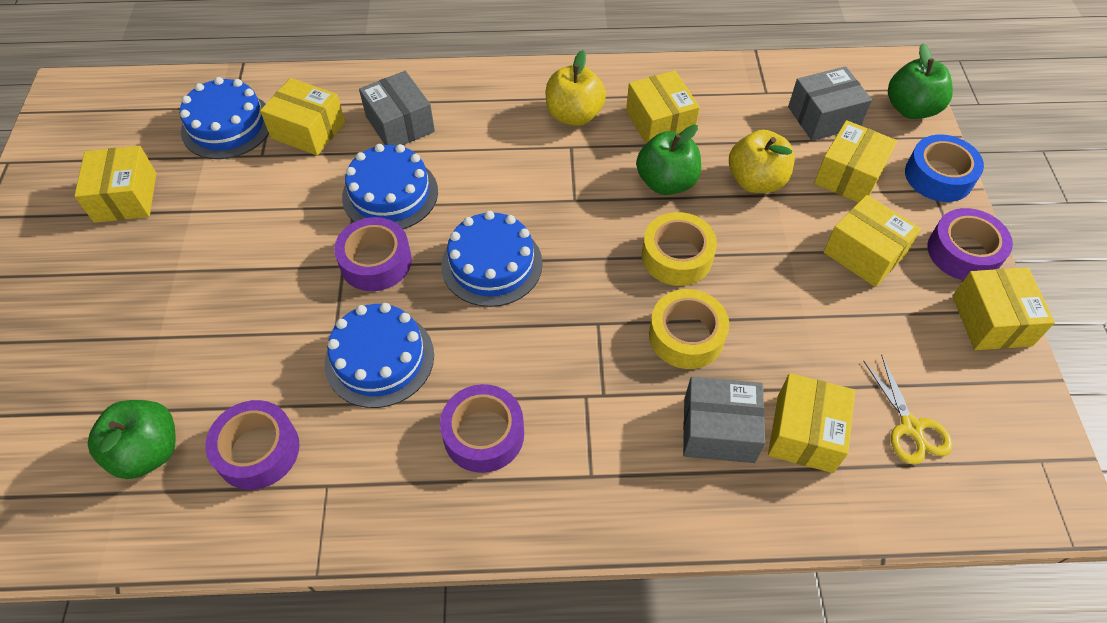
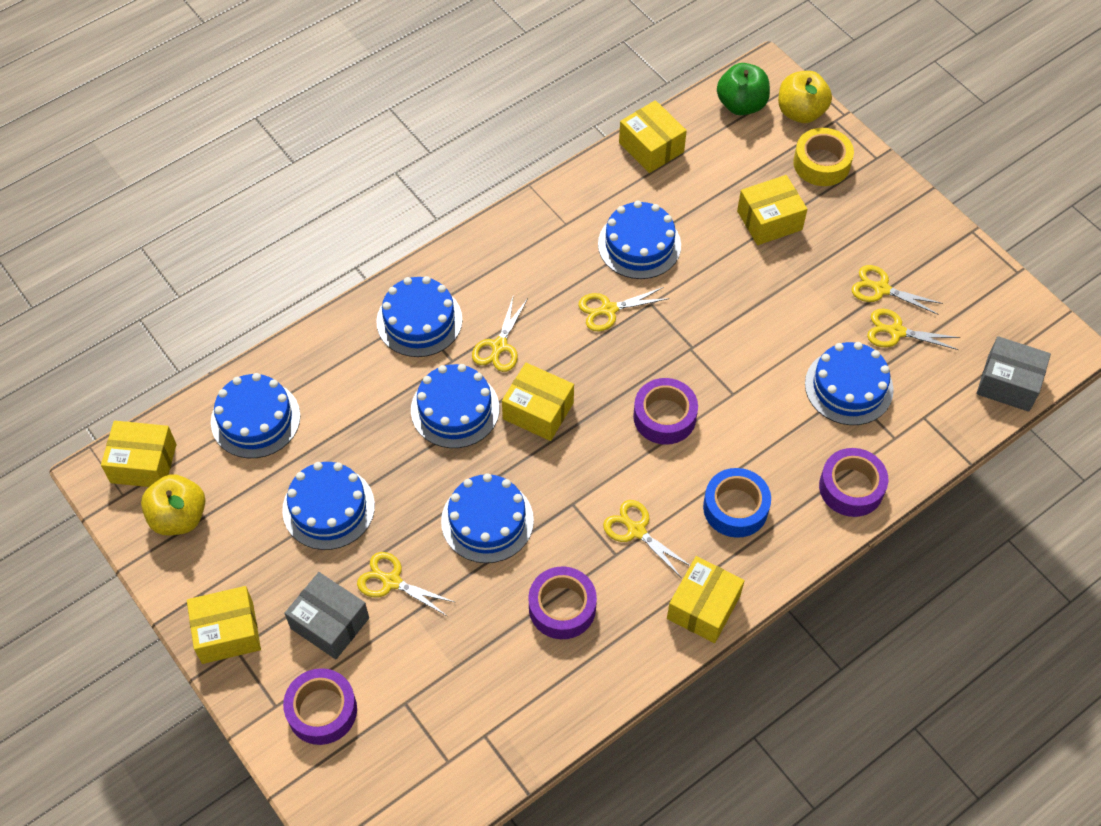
blue cake: 4 -> 7
green apple: 3 -> 1
grey box: 3 -> 2
yellow box: 7 -> 6
yellow scissors: 1 -> 6
yellow tape: 2 -> 1

